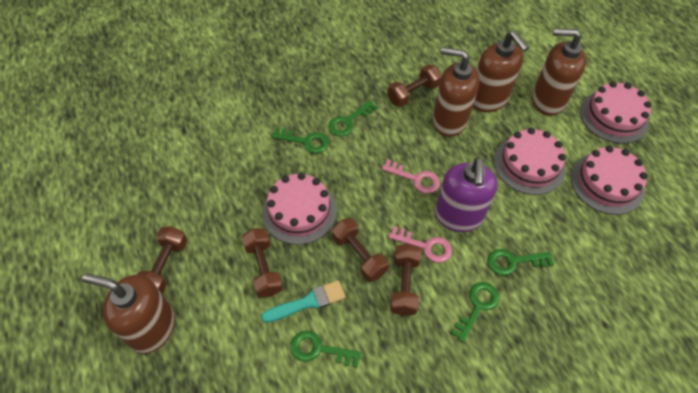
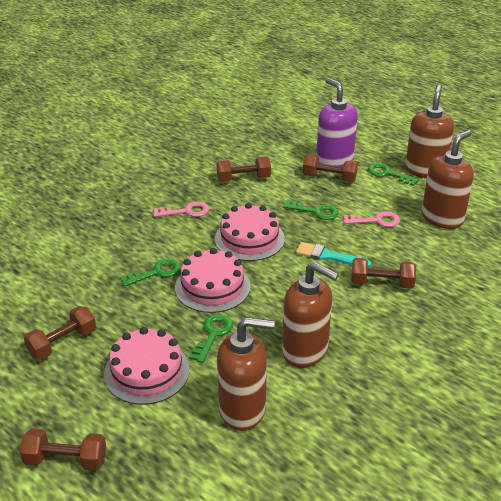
green key: 5 -> 4
pink cake: 4 -> 3

